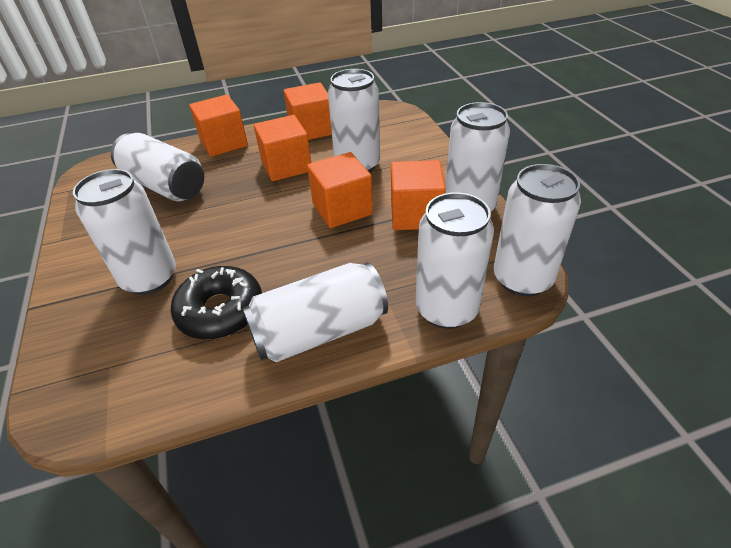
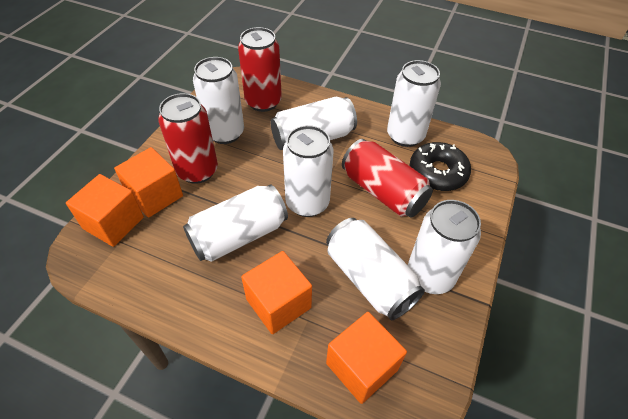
orange cube: 5 -> 4
red can: 0 -> 3

